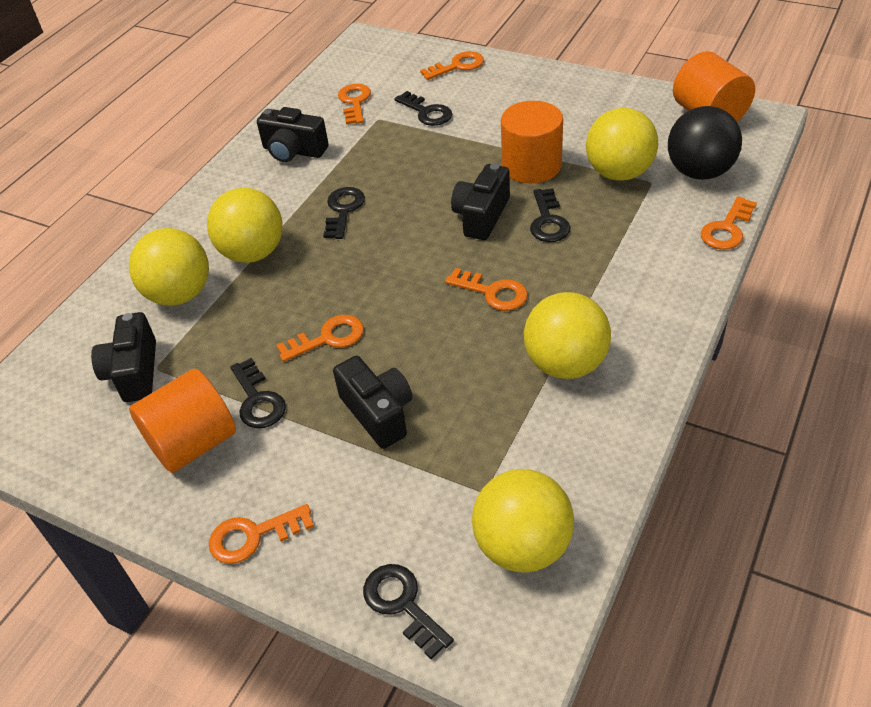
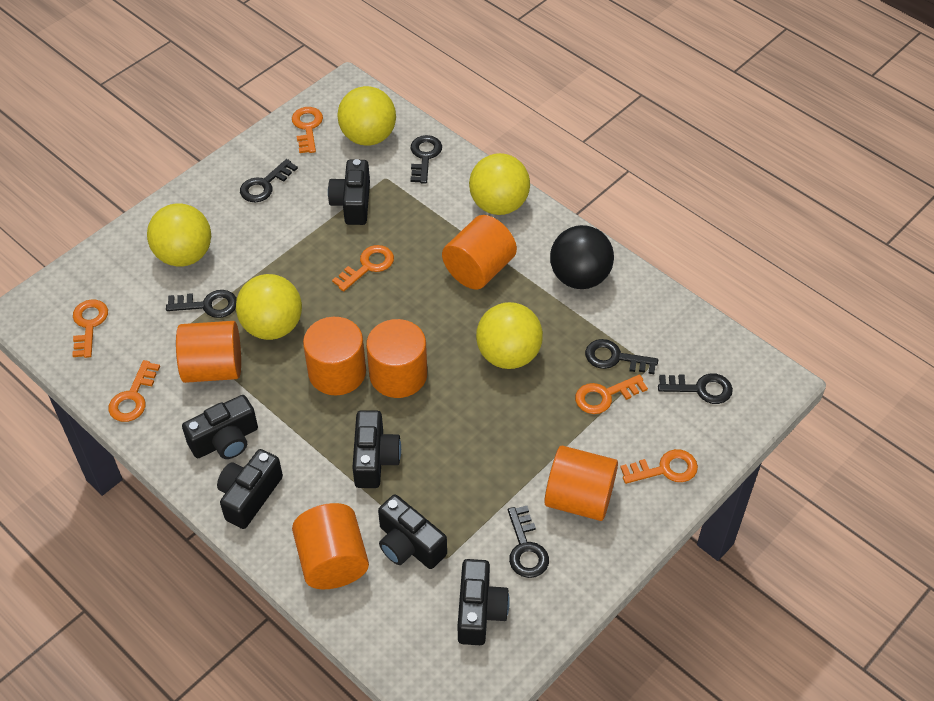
black camera: 4 -> 6
black key: 5 -> 6
orange cylinder: 3 -> 6

